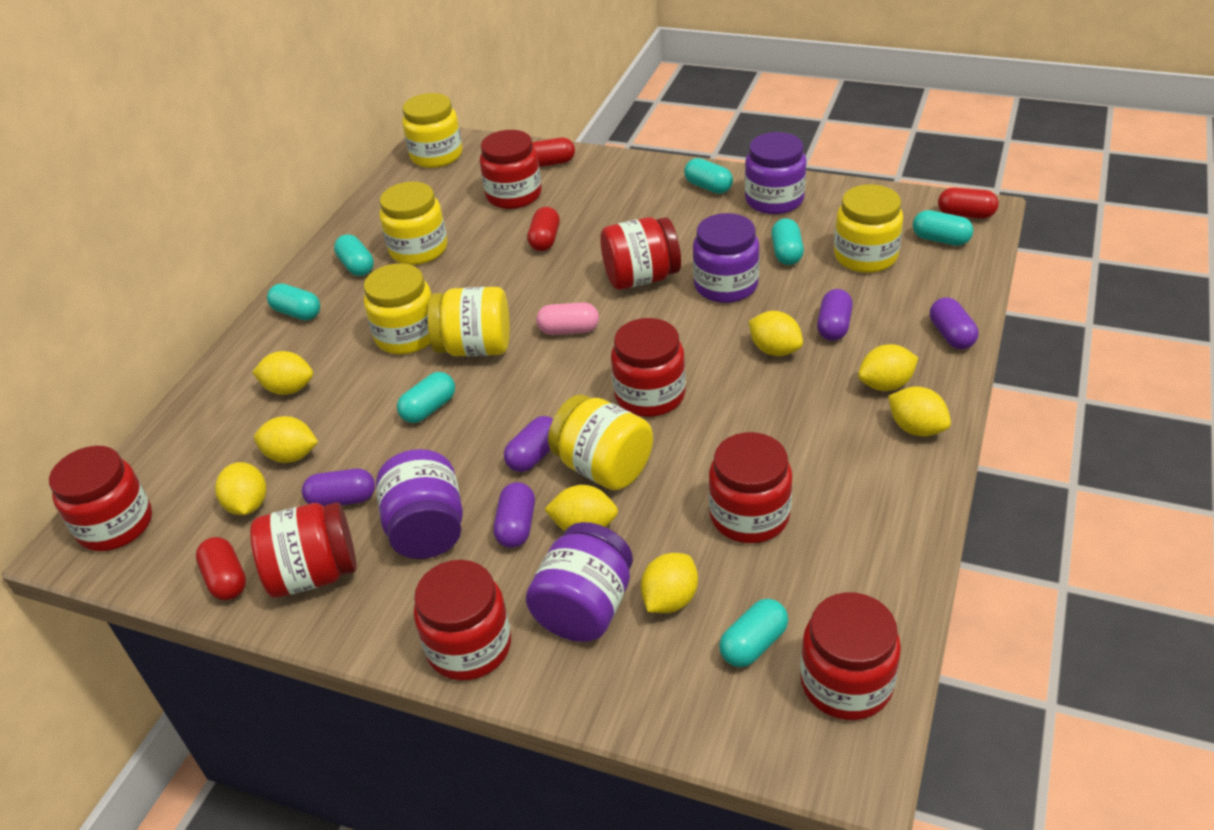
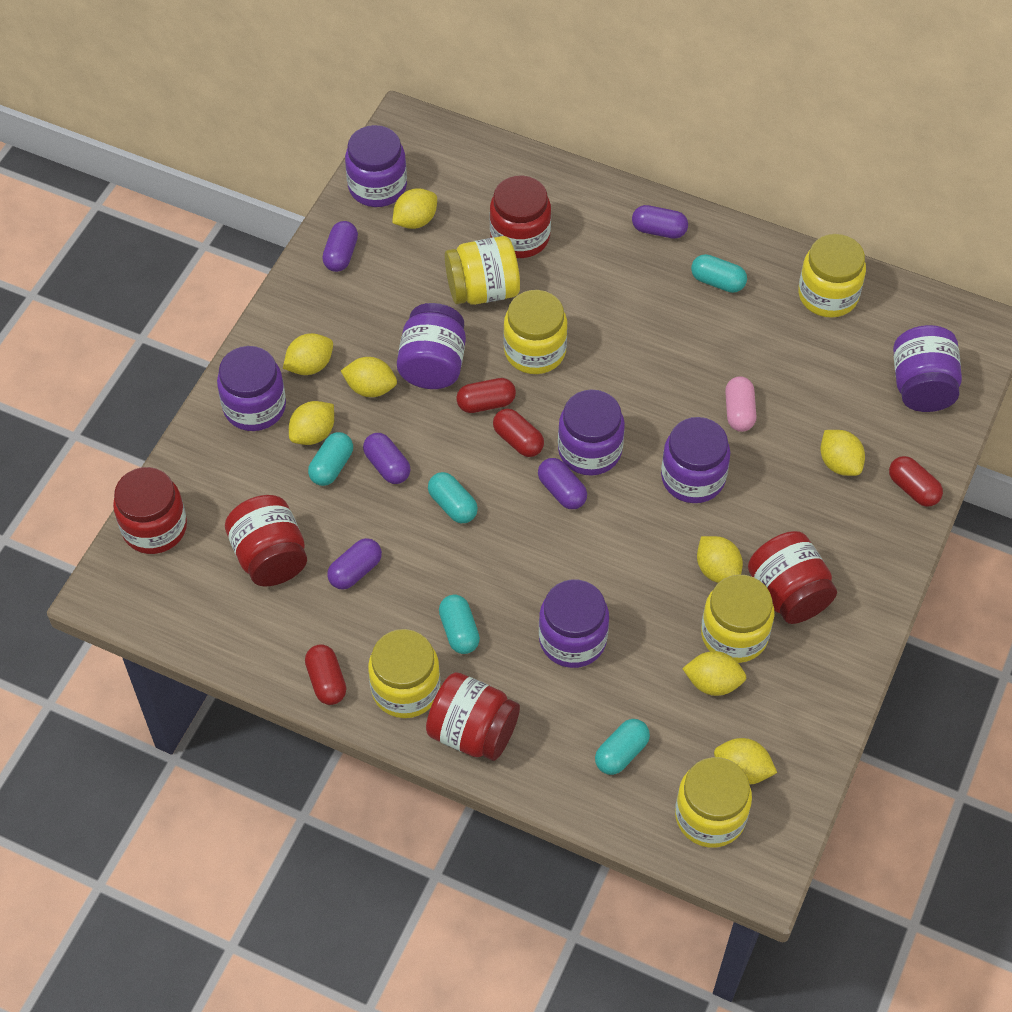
purple jar: 4 -> 7
red jar: 8 -> 5
turquoise capsule: 7 -> 5

